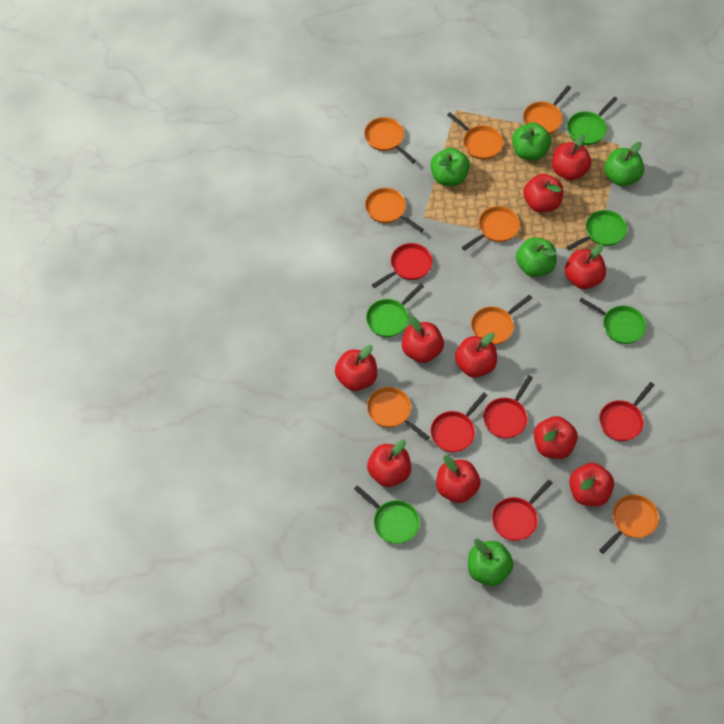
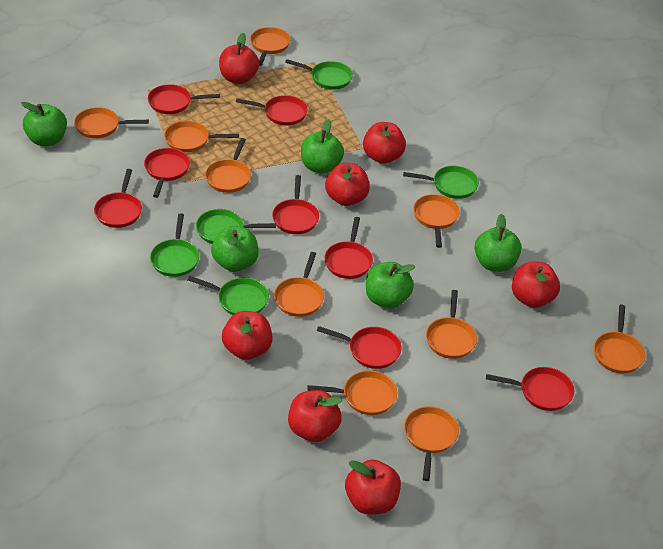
orange pan: 8 -> 10
red apple: 10 -> 7
red pan: 5 -> 8

